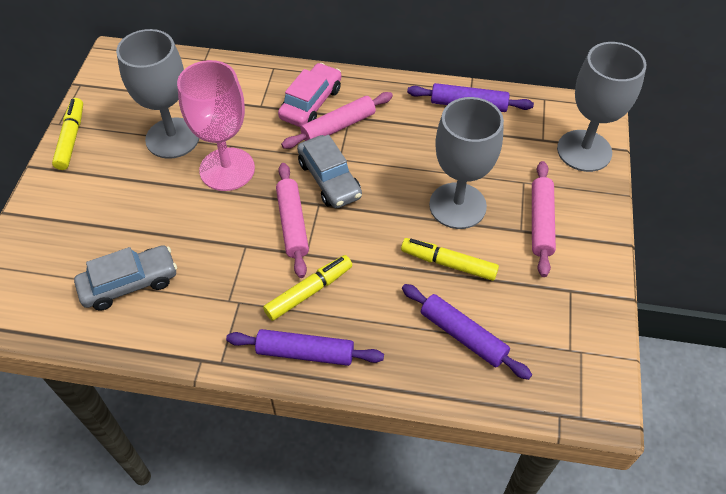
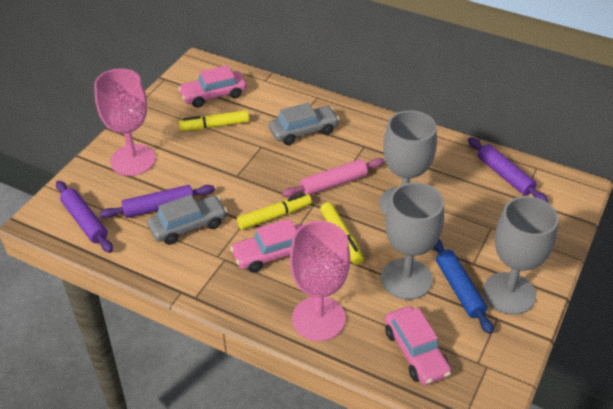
blue rolling pin: 0 -> 1
pink car: 1 -> 3
pink goblet: 1 -> 2
pink rolling pin: 3 -> 1

